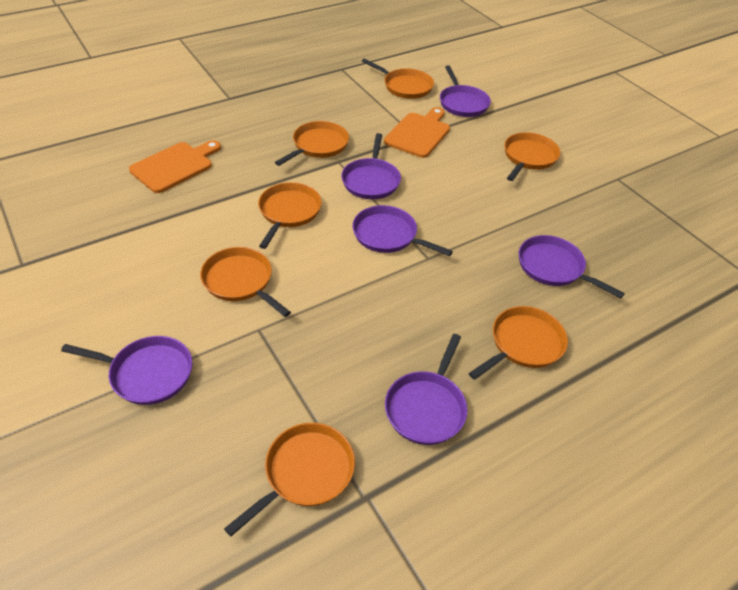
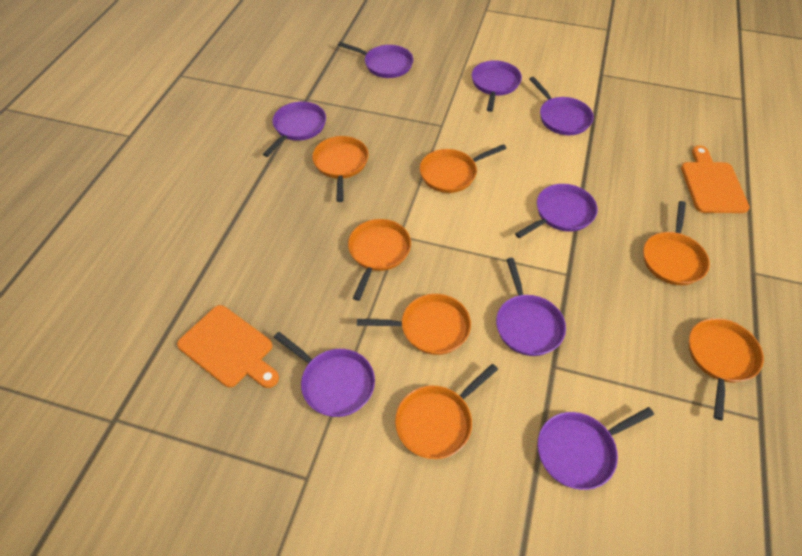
purple pan: 6 -> 8

